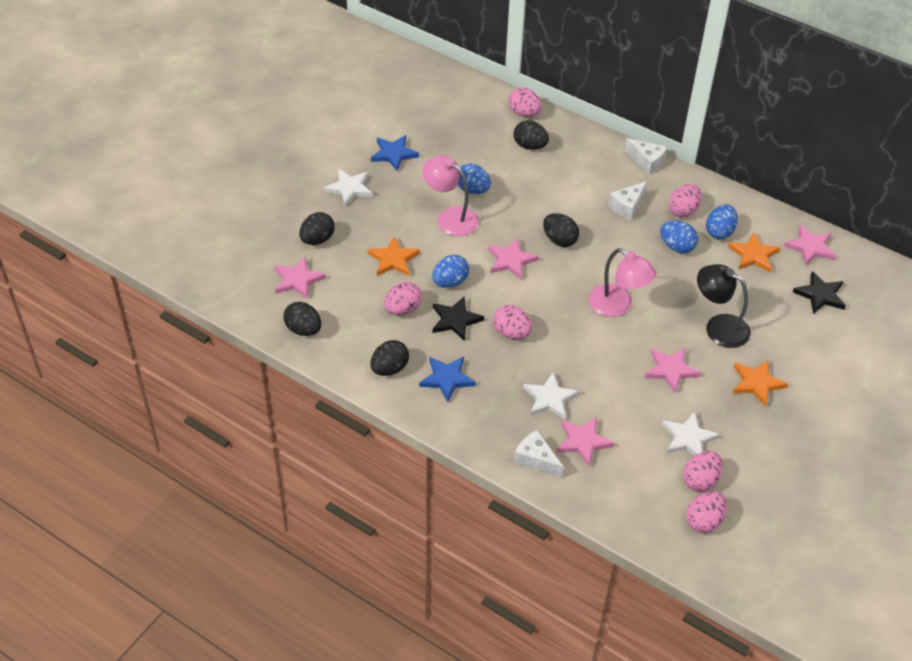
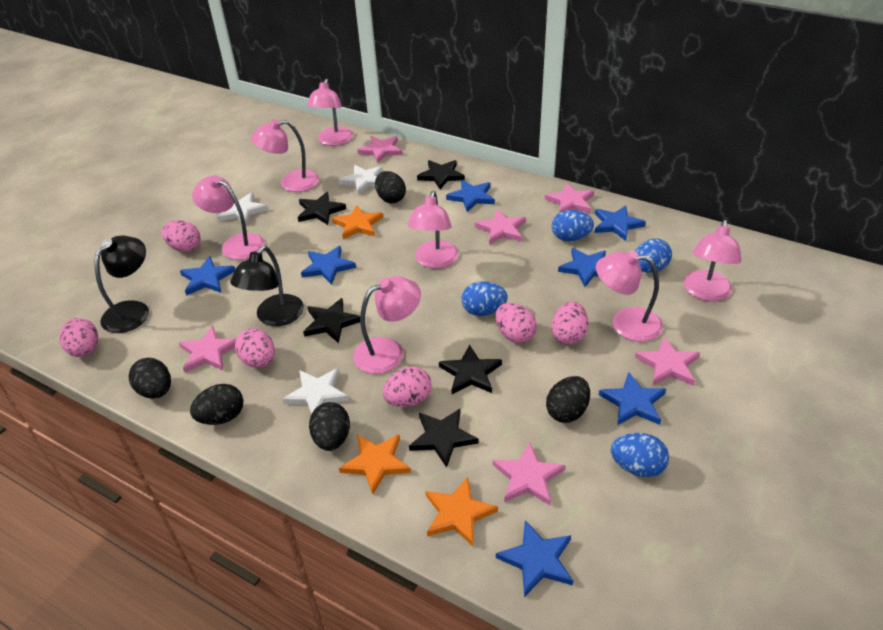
black lamp: 1 -> 2
black star: 2 -> 5
blue star: 2 -> 7
pink lamp: 2 -> 7
pink star: 5 -> 6
white cheese: 3 -> 0

